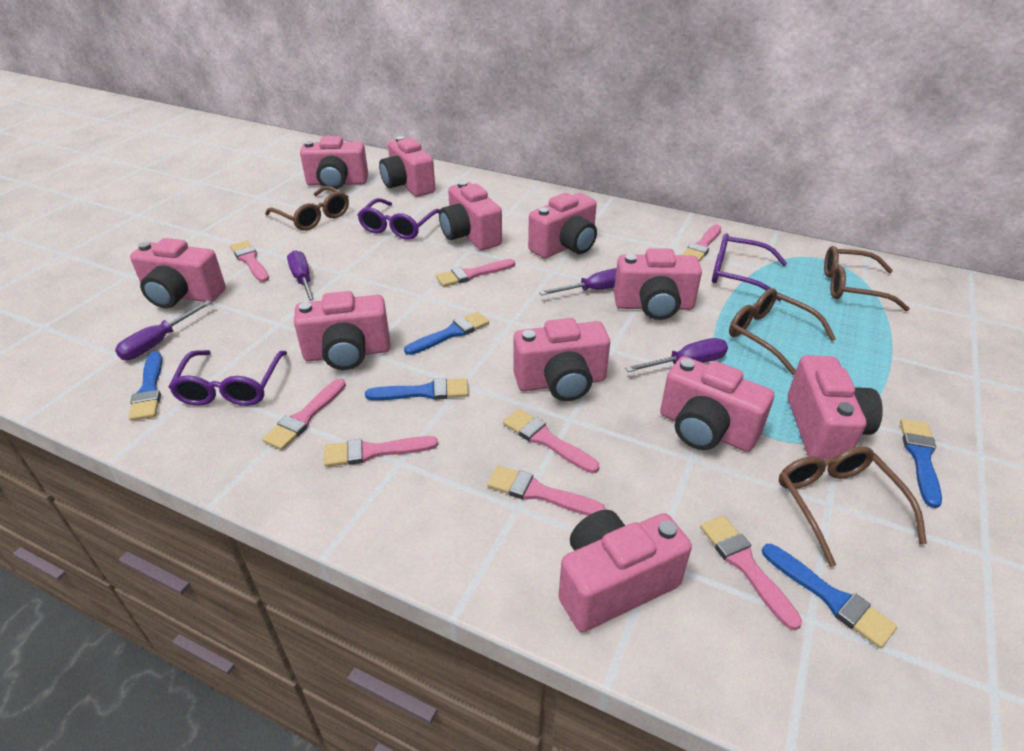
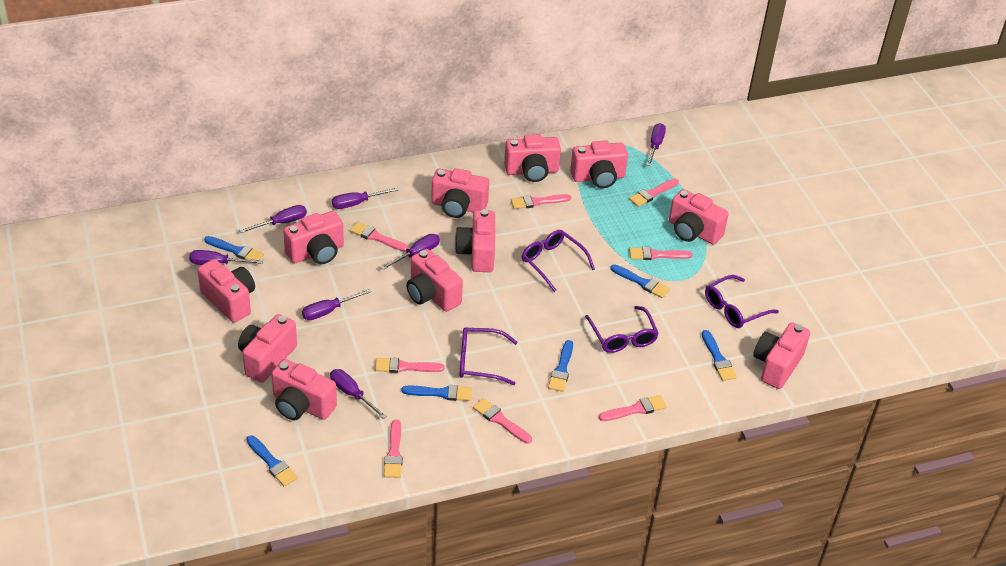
blue brush: 5 -> 6
brown glasses: 4 -> 0
purple glasses: 3 -> 4
purple screwdriver: 4 -> 7

